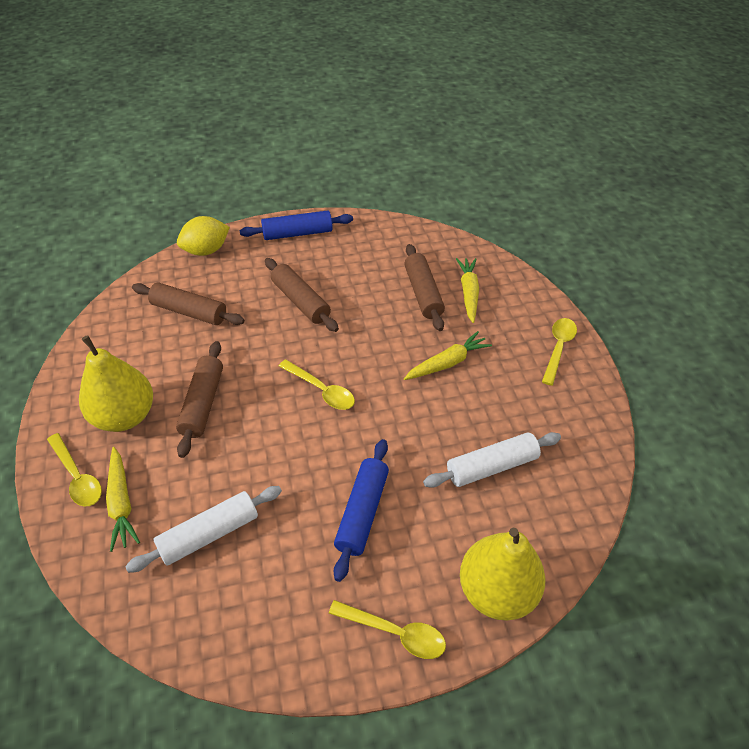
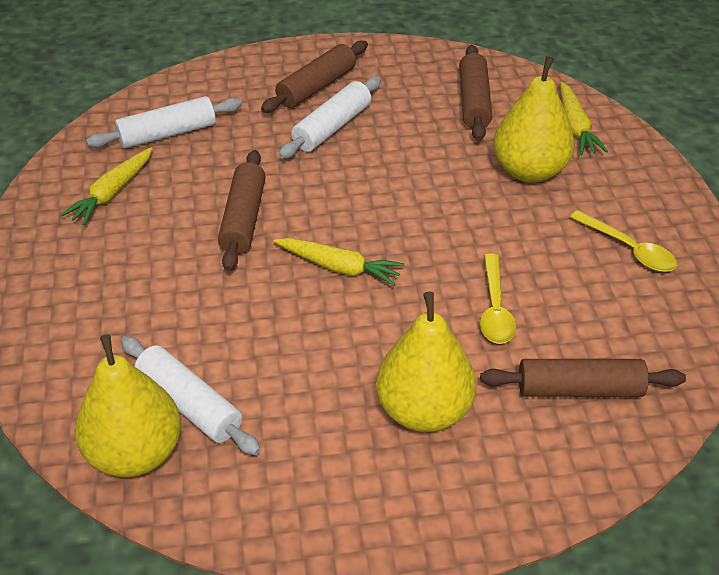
blue rolling pin: 2 -> 0
white rolling pin: 2 -> 3
yellow lemon: 1 -> 0
yellow pear: 2 -> 3
yellow spoon: 4 -> 2

